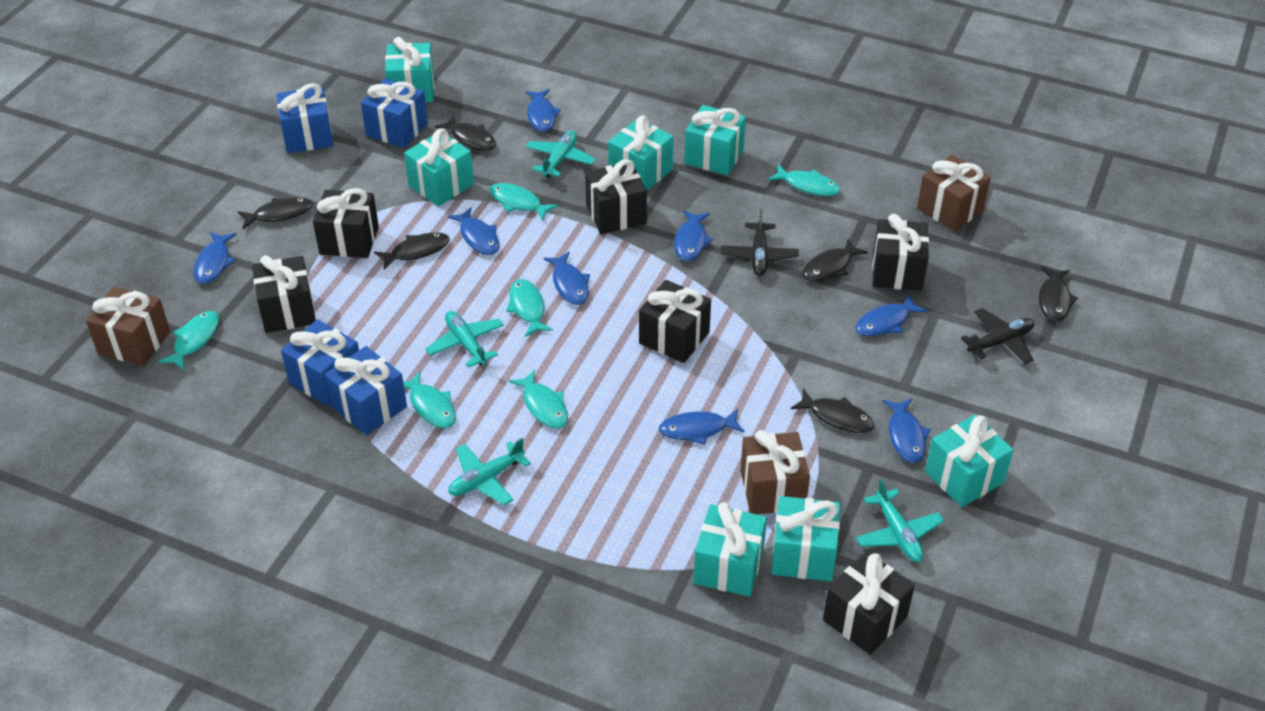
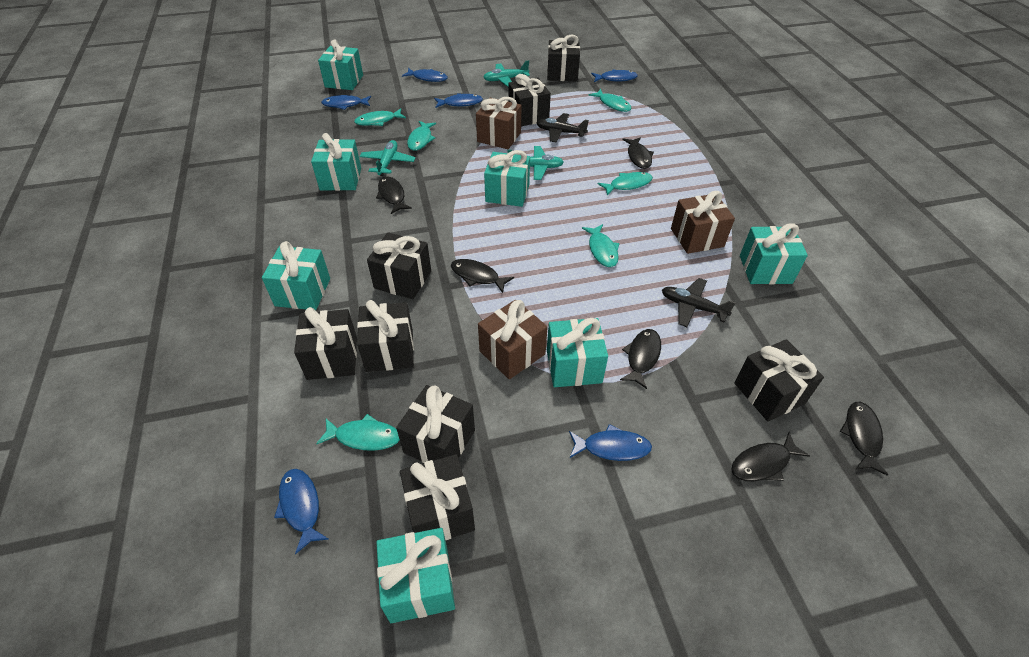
black gift: 6 -> 8
blue fish: 8 -> 6
blue gift: 4 -> 0
turquoise plane: 4 -> 3

